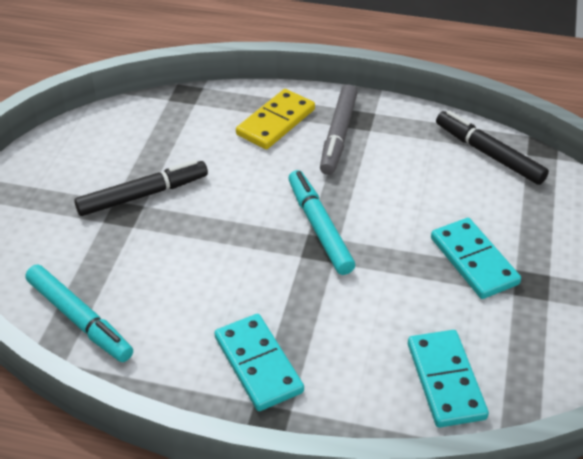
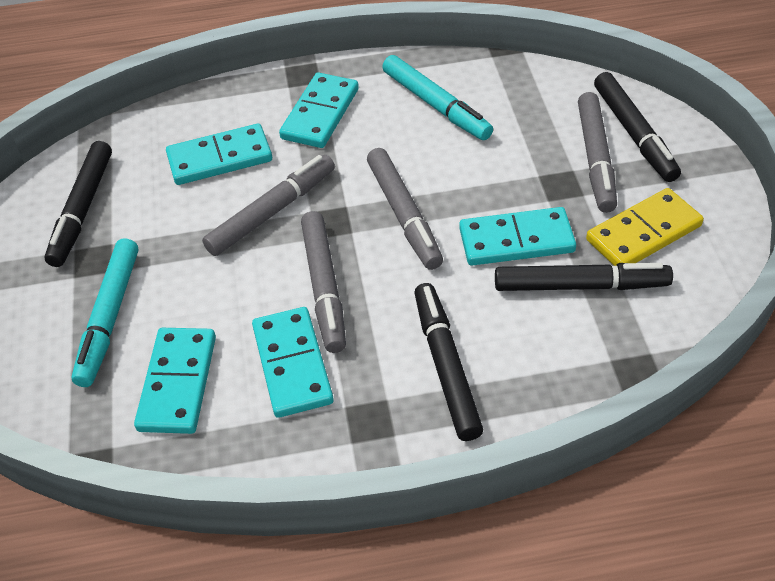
black marker: 2 -> 4
grey marker: 1 -> 4
turquoise domino: 3 -> 5

